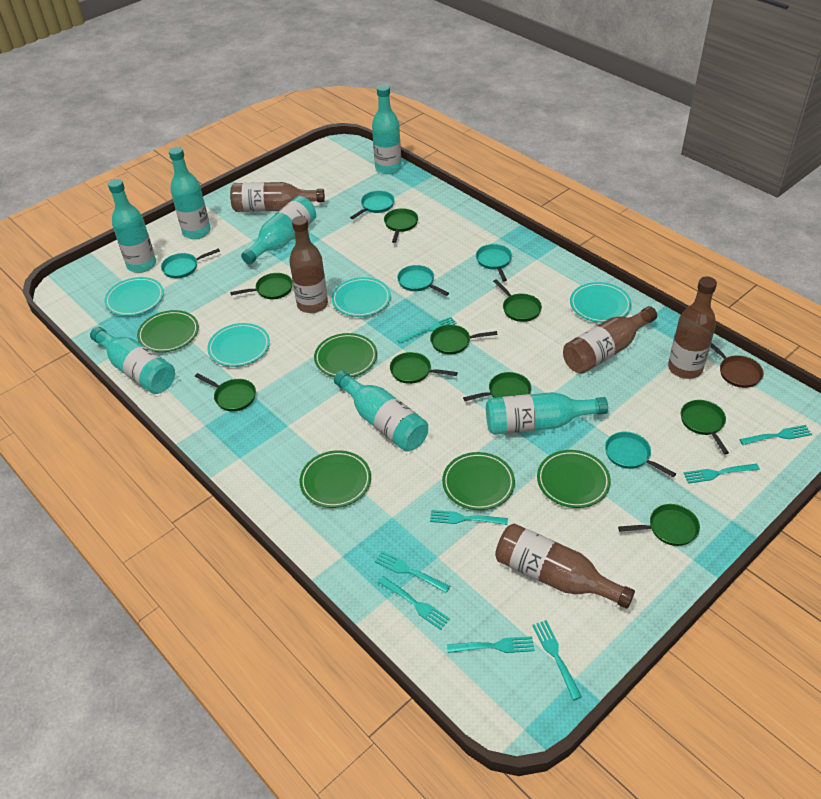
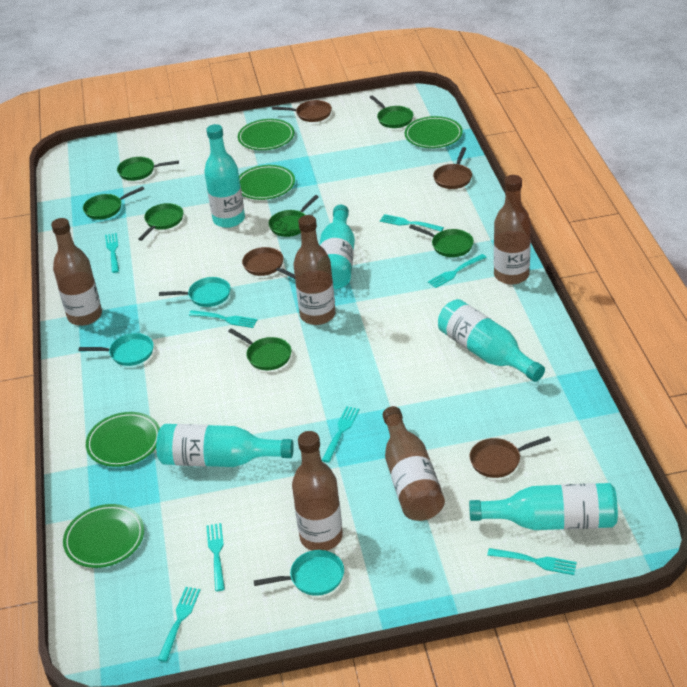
brown pan: 1 -> 4
green pan: 9 -> 7
turquoise bottle: 7 -> 5
turquoise pan: 5 -> 3
turquoise plate: 4 -> 0

